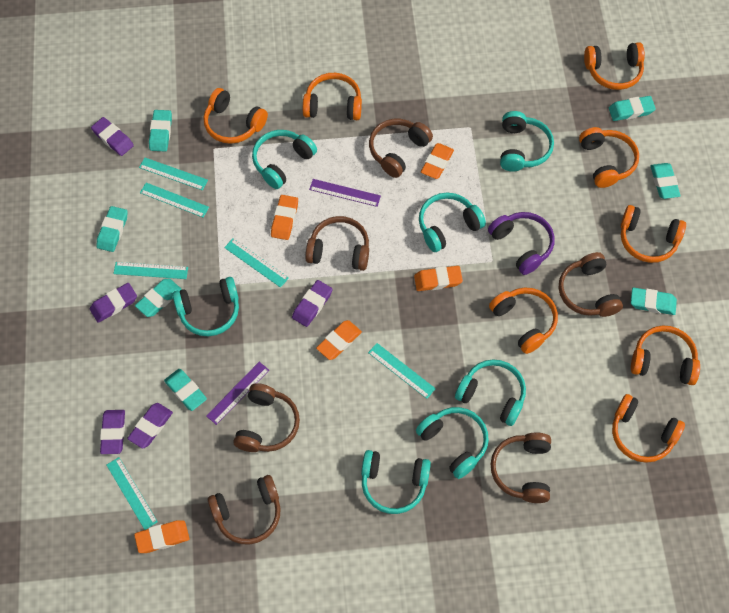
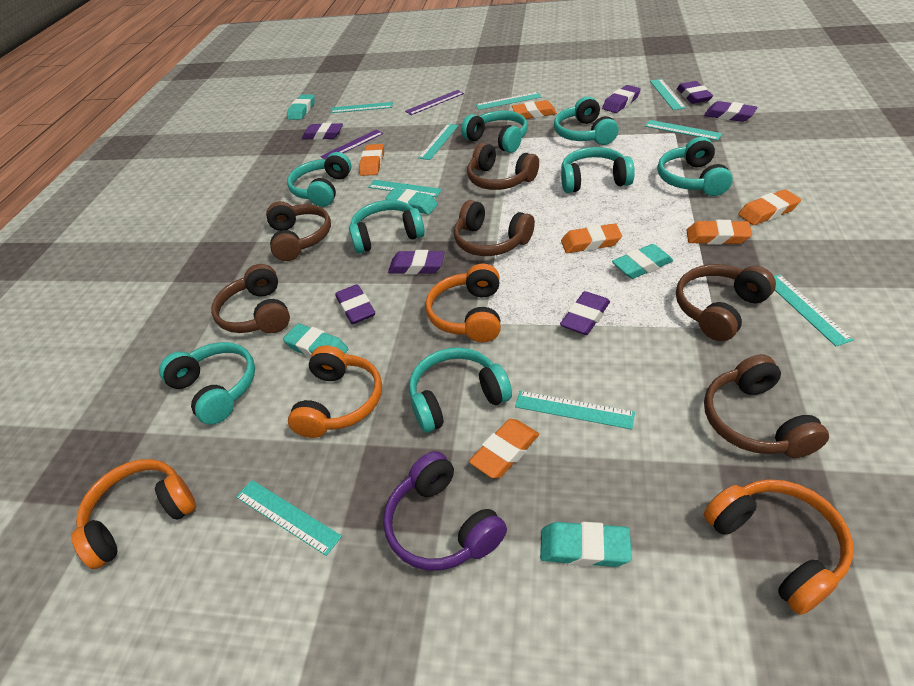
orange eraser: 5 -> 6
orange headphones: 8 -> 4
purple eraser: 5 -> 7
turquoise eraser: 7 -> 5
turquoise headphones: 7 -> 8
turquoise ruler: 6 -> 9

